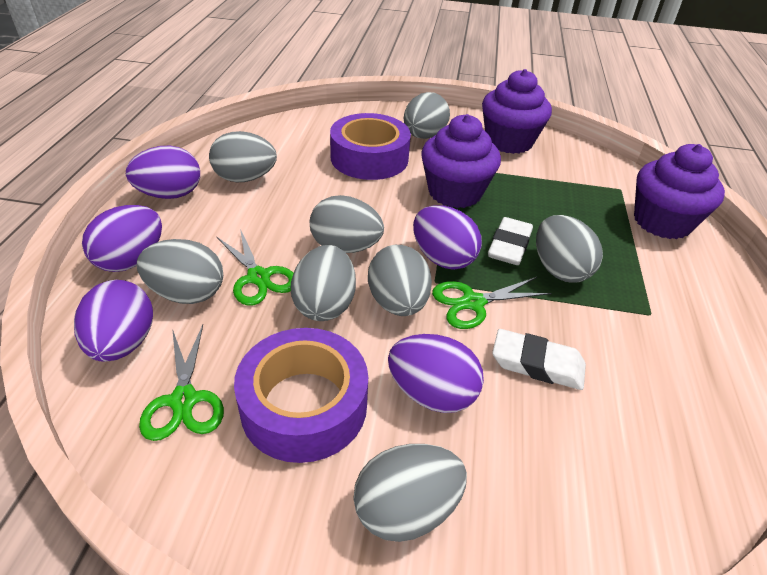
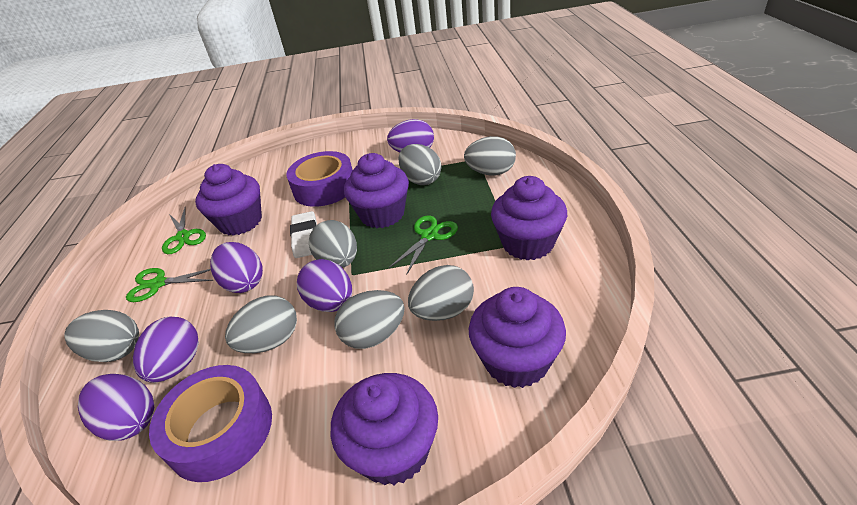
grey egg: 8 -> 7
purple cupcake: 3 -> 5
white eraser: 2 -> 1

